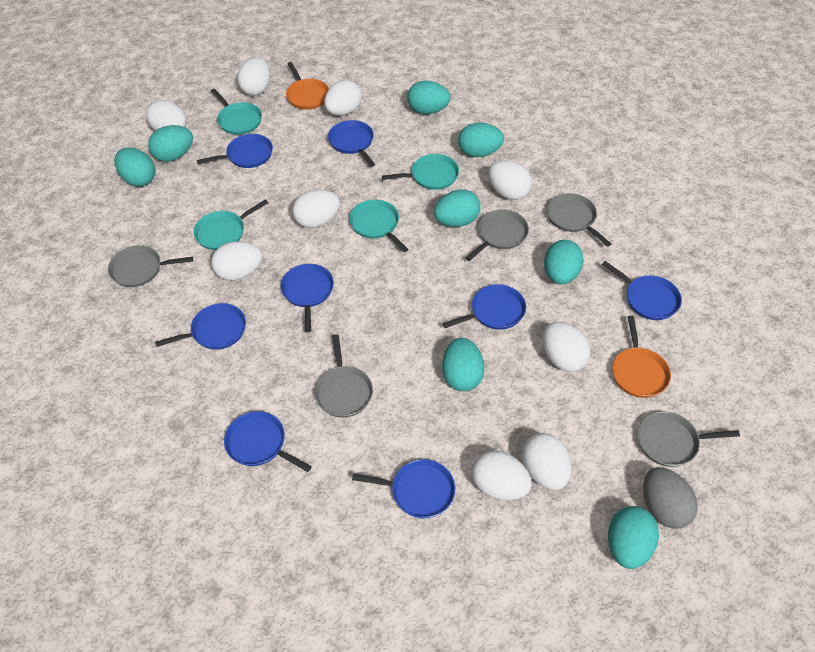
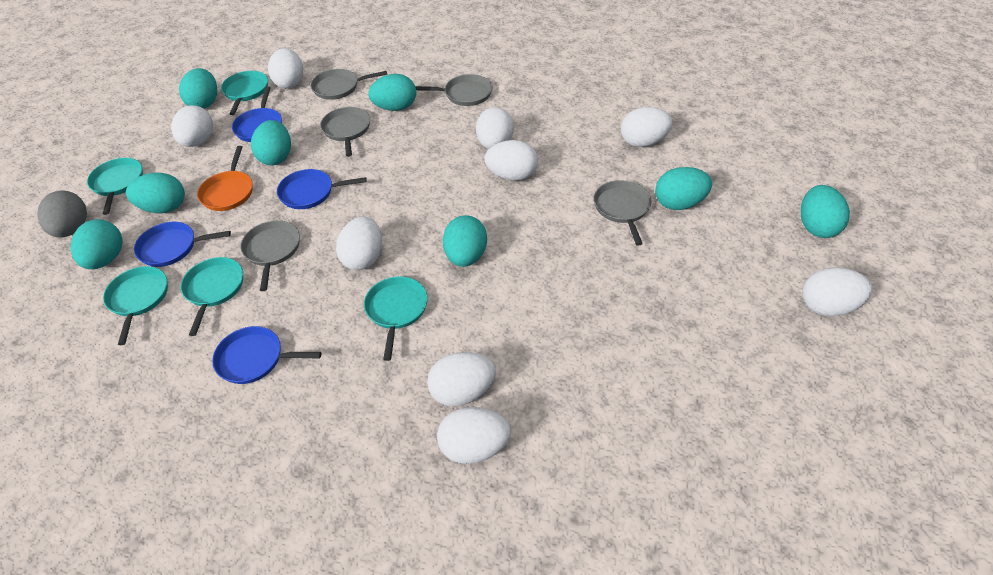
blue pan: 8 -> 4
orange pan: 2 -> 1
turquoise pan: 4 -> 5

